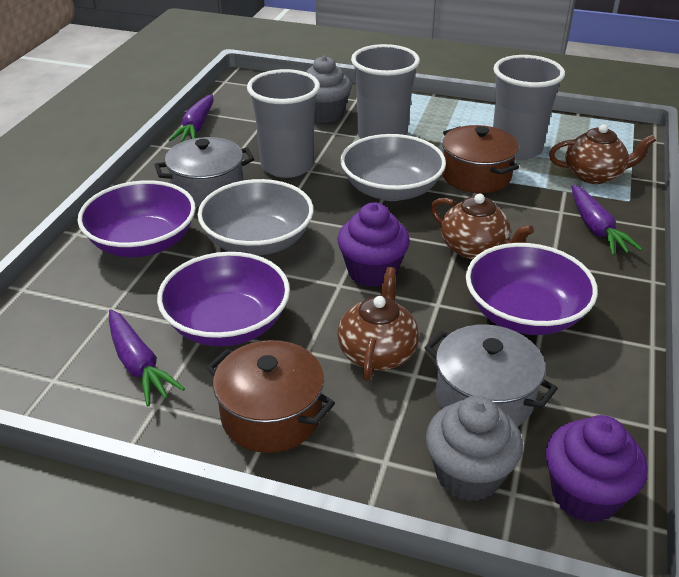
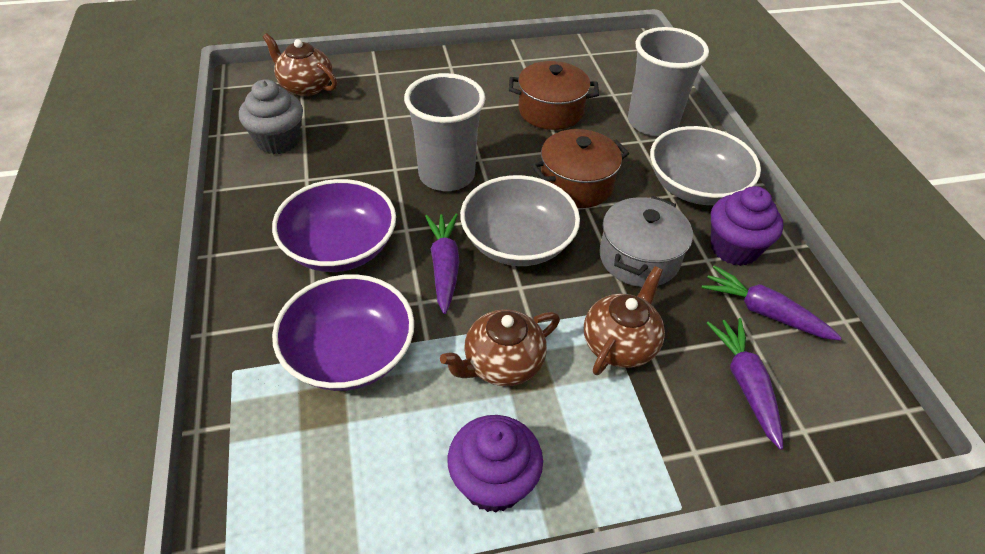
grey cup: 3 -> 2
grey cupcake: 2 -> 1
grey pot: 2 -> 1
purple bowl: 3 -> 2

